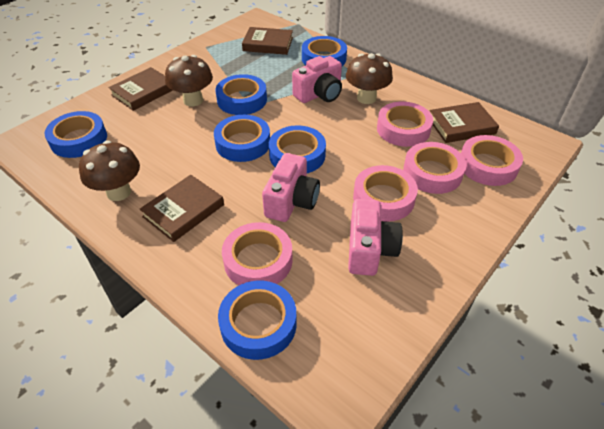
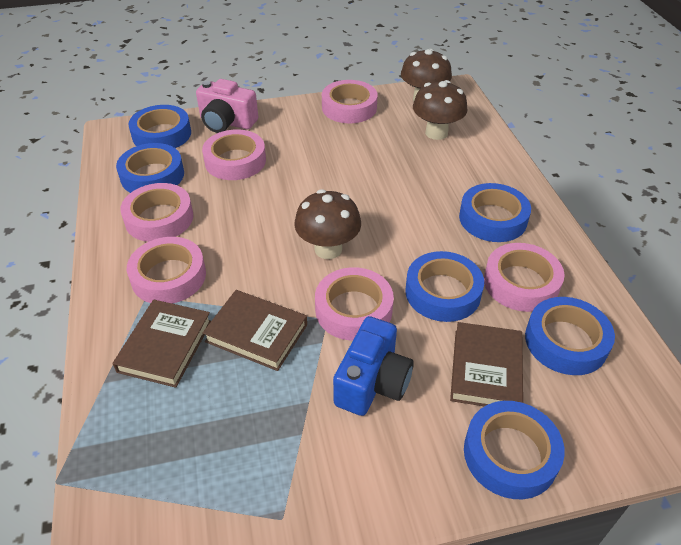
blue camera: 0 -> 1
brown book: 4 -> 3
pink camera: 3 -> 1
pink tape: 5 -> 6

